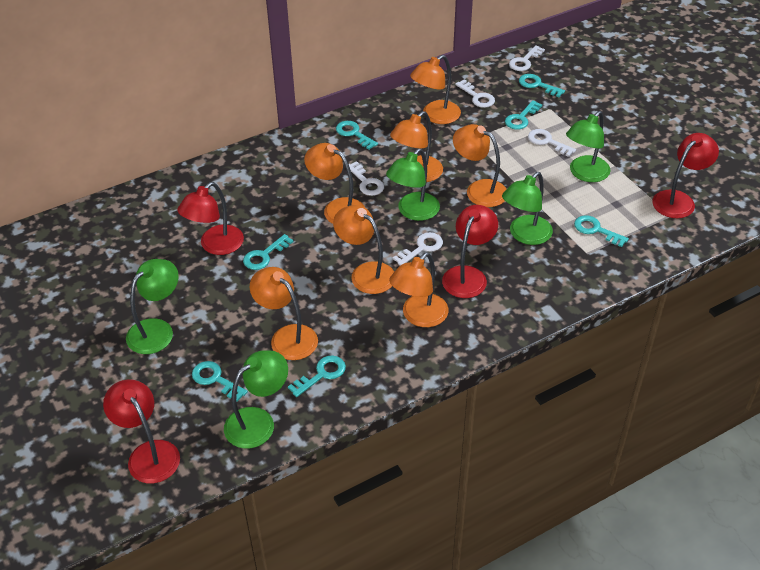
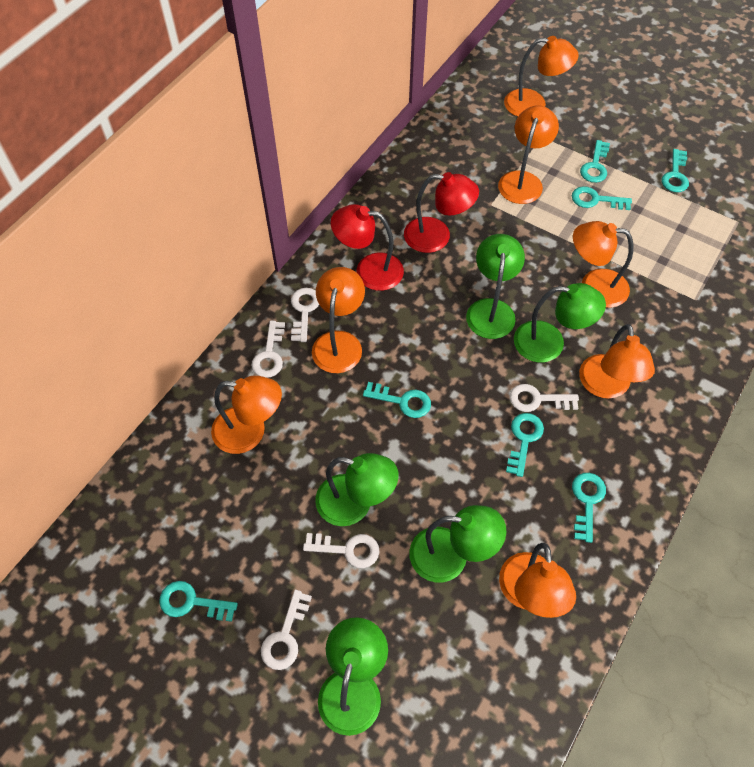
red lamp: 4 -> 2

